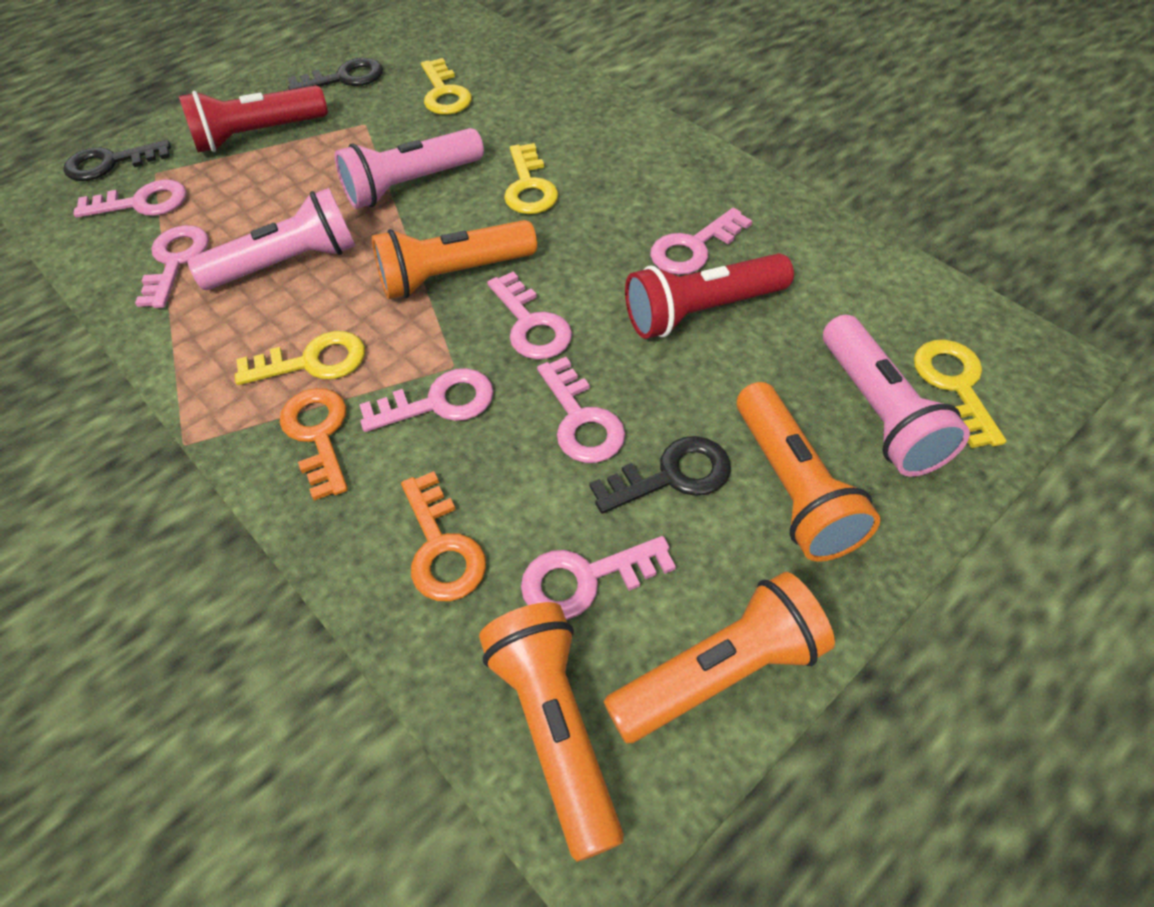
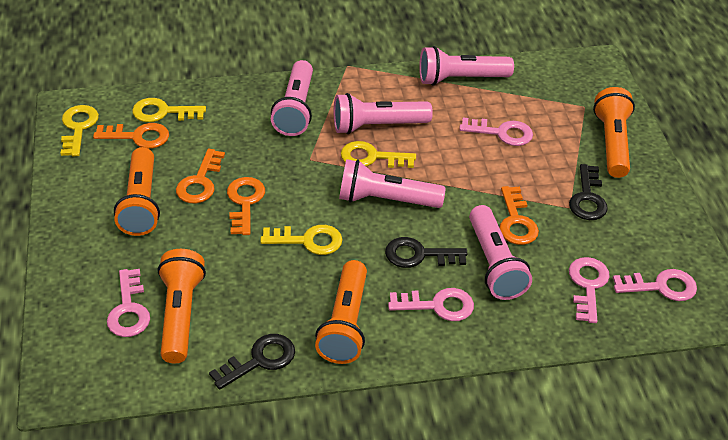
orange key: 2 -> 4
pink flashlight: 3 -> 5
pink key: 7 -> 5
red flashlight: 2 -> 0

